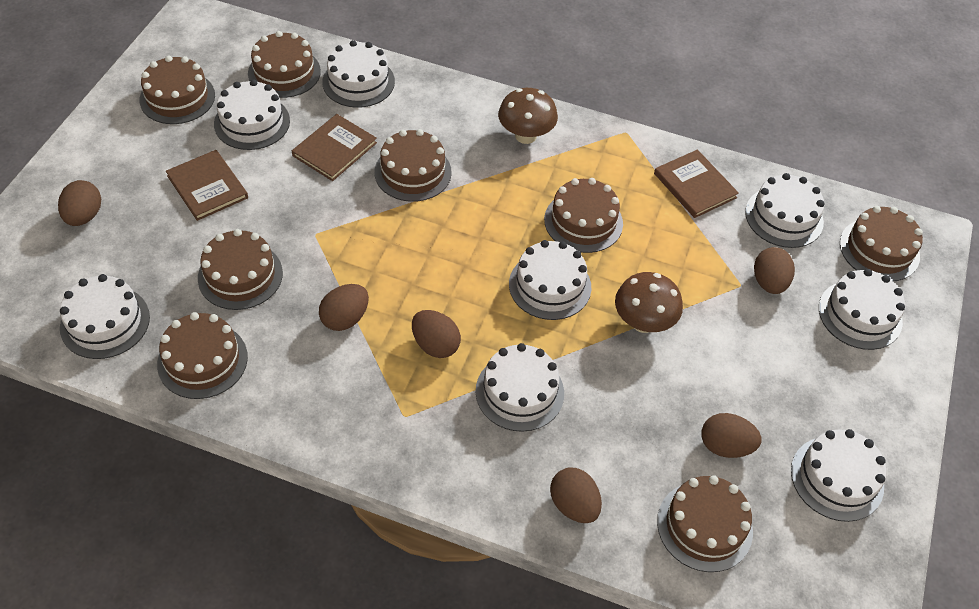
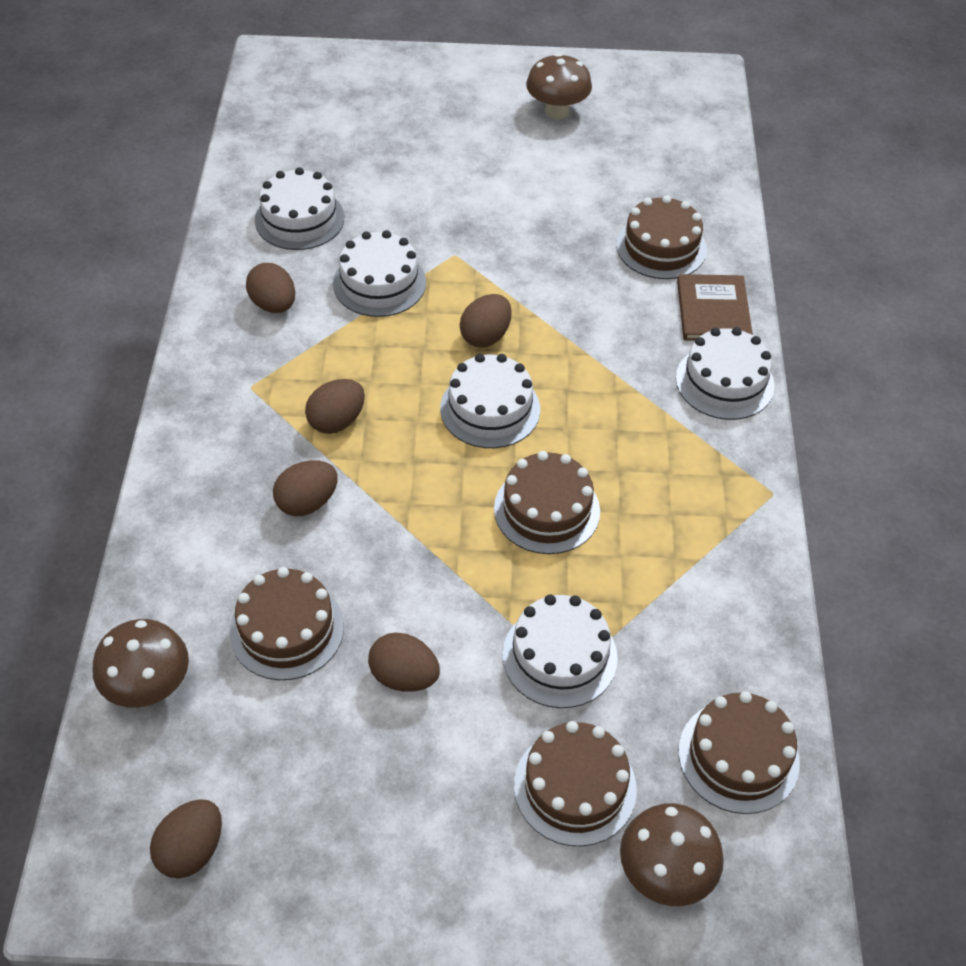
brown book: 3 -> 1
brown cake: 8 -> 5
brown mushroom: 2 -> 3
white cake: 8 -> 5

